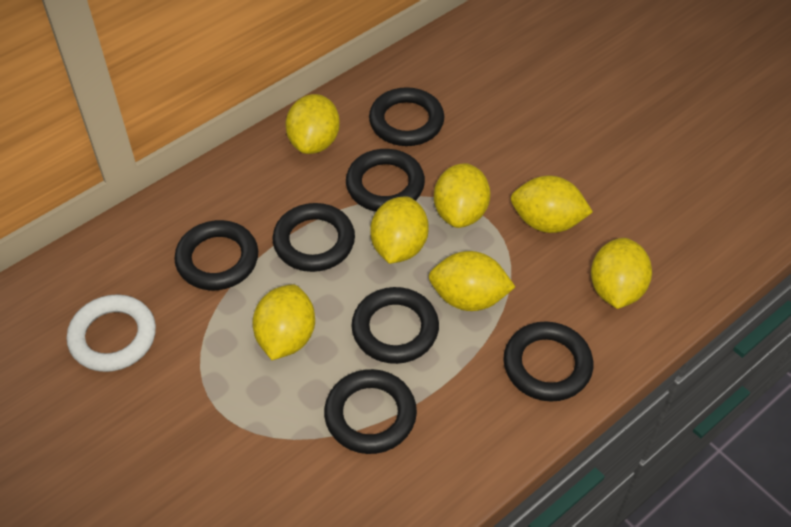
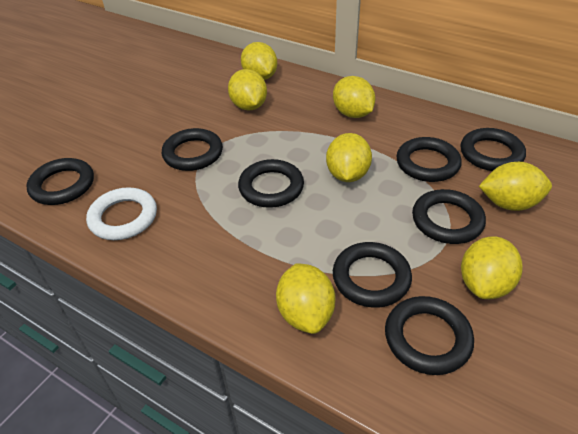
black ring: 7 -> 8

